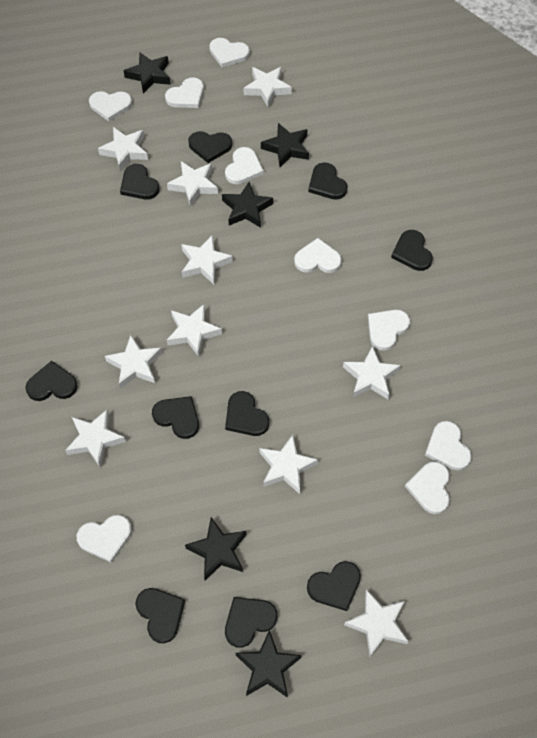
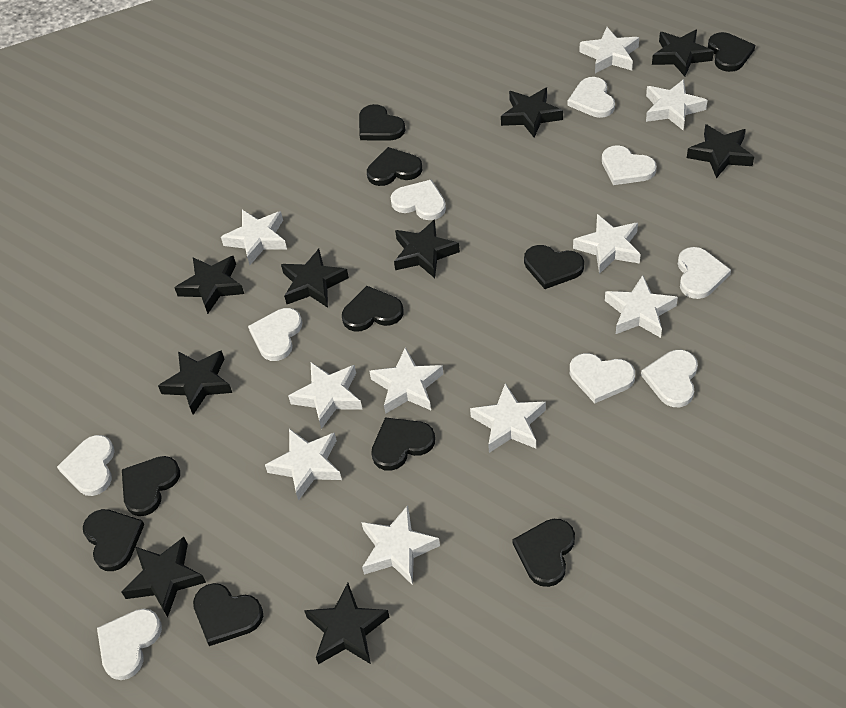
black star: 5 -> 9

